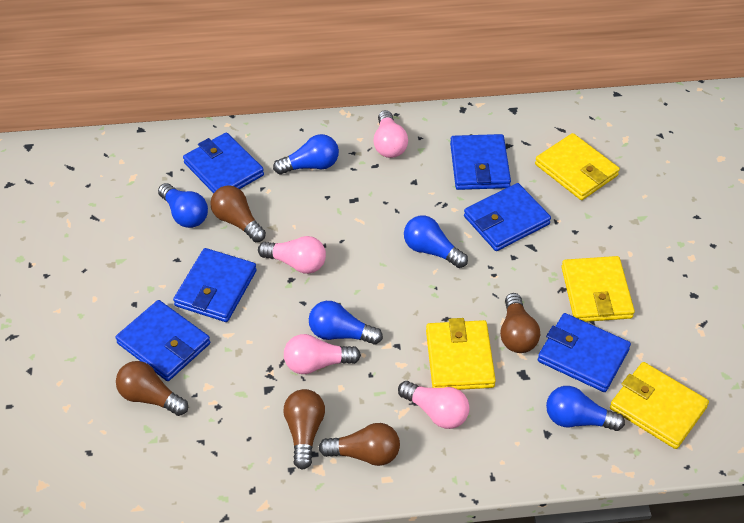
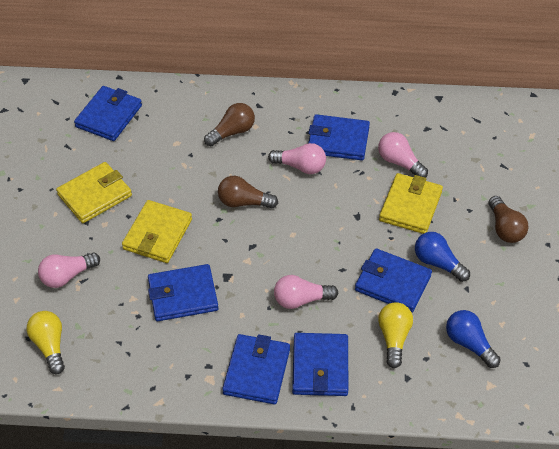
blue light bulb: 5 -> 2
brown light bulb: 5 -> 3
yellow light bulb: 0 -> 2
yellow wallet: 4 -> 3

